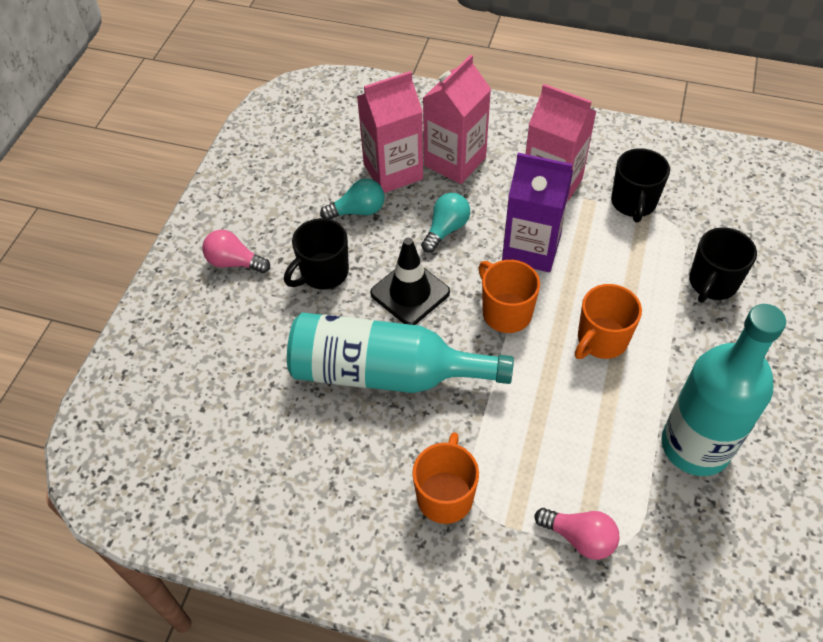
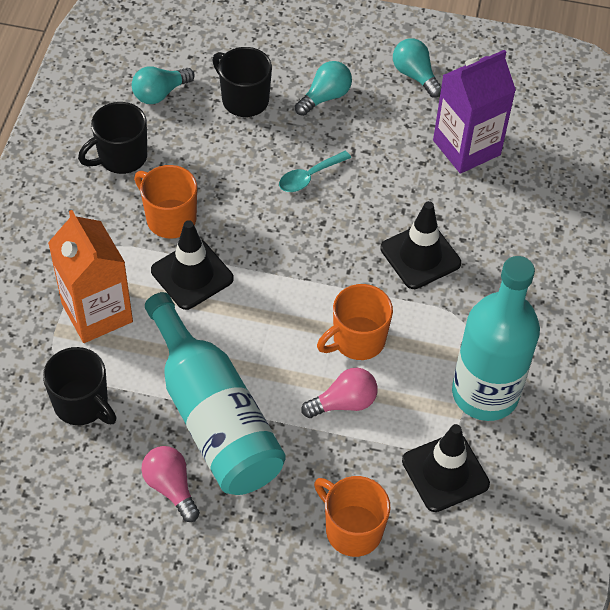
black traffic cone: 1 -> 3
orange carton: 0 -> 1
pink carton: 3 -> 0
turquoise light bulb: 2 -> 3
turquoise spoon: 0 -> 1

